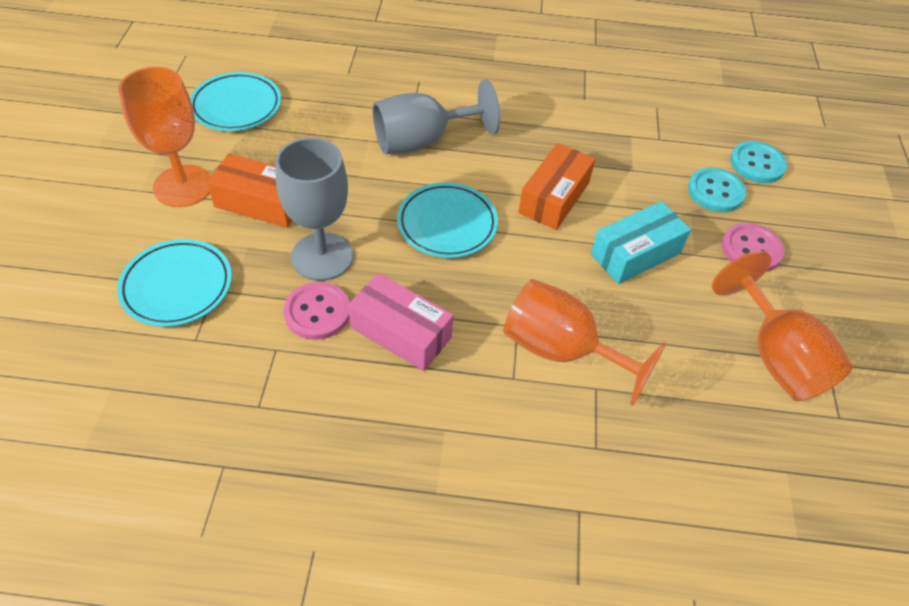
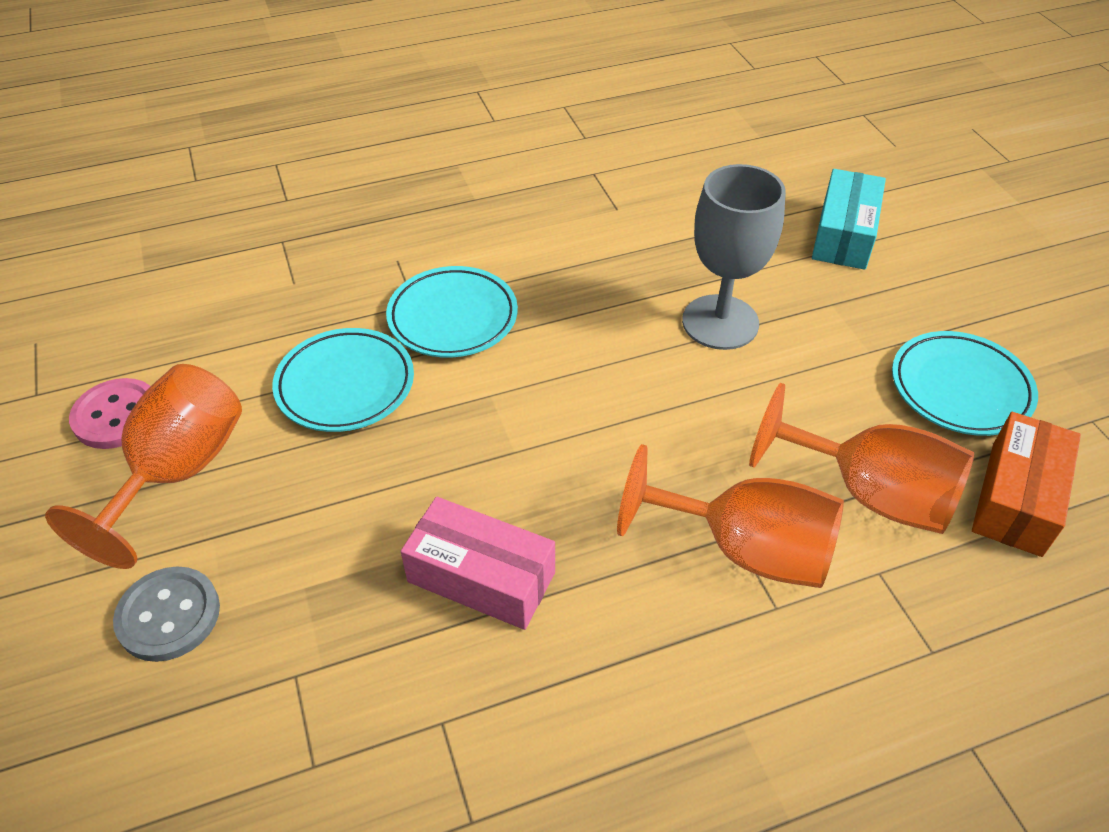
grey button: 0 -> 1
grey goblet: 2 -> 1
orange box: 2 -> 1
pink button: 2 -> 1
turquoise button: 2 -> 0

